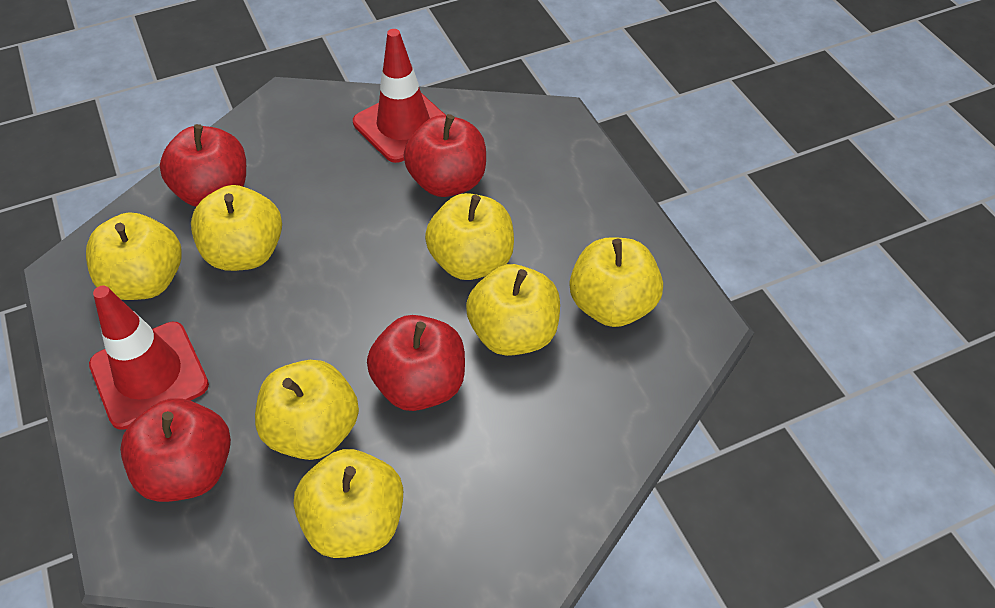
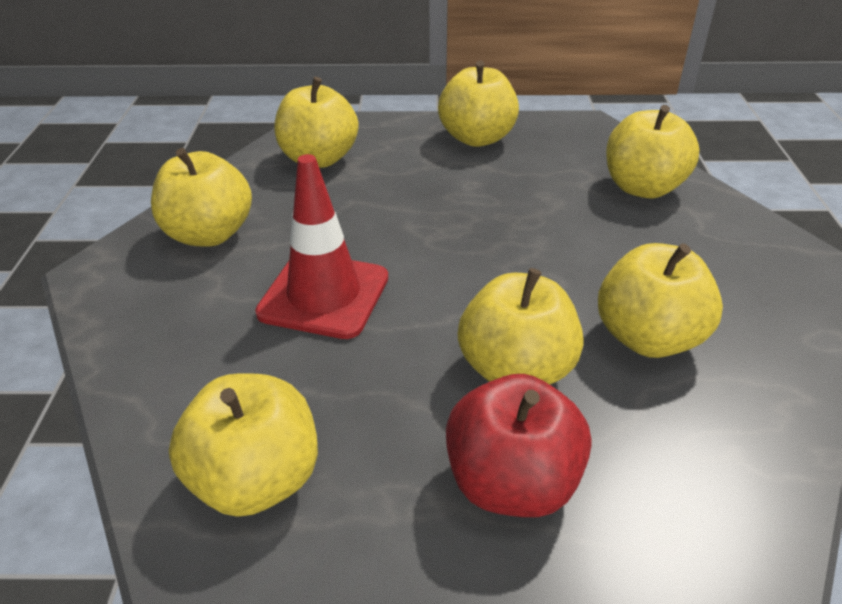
red apple: 4 -> 1
red traffic cone: 2 -> 1

